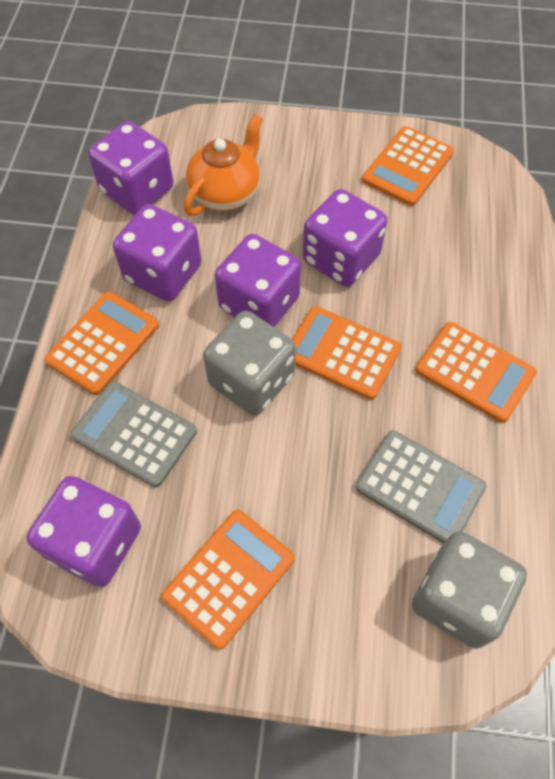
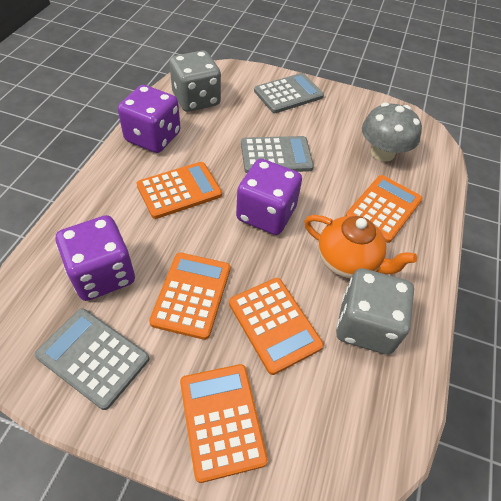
grey calculator: 2 -> 3
grey mushroom: 0 -> 1
purple dice: 5 -> 3

